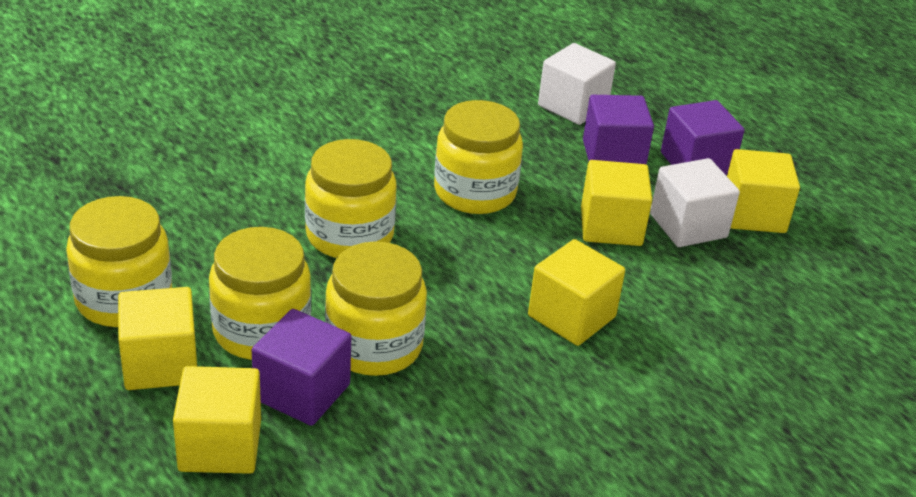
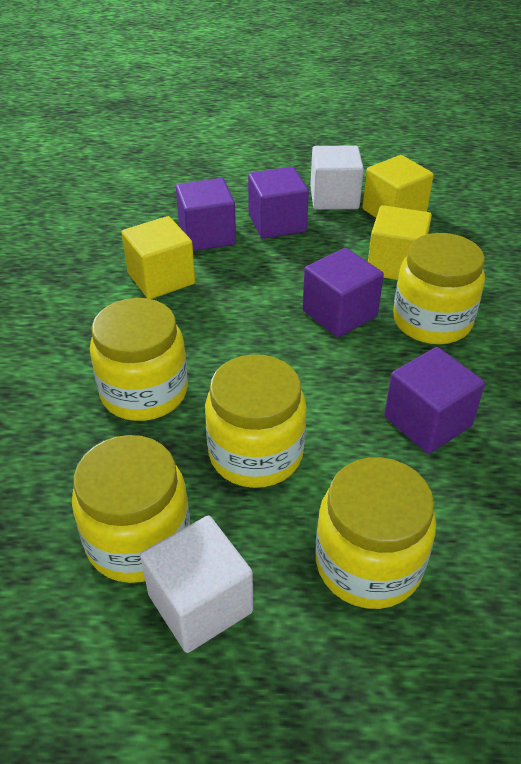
purple cube: 3 -> 4
yellow cube: 5 -> 3

